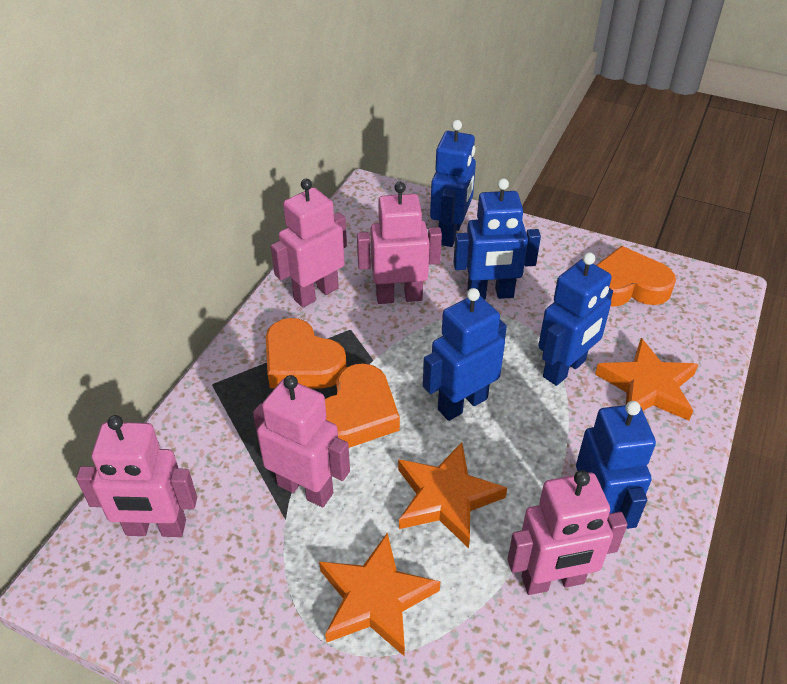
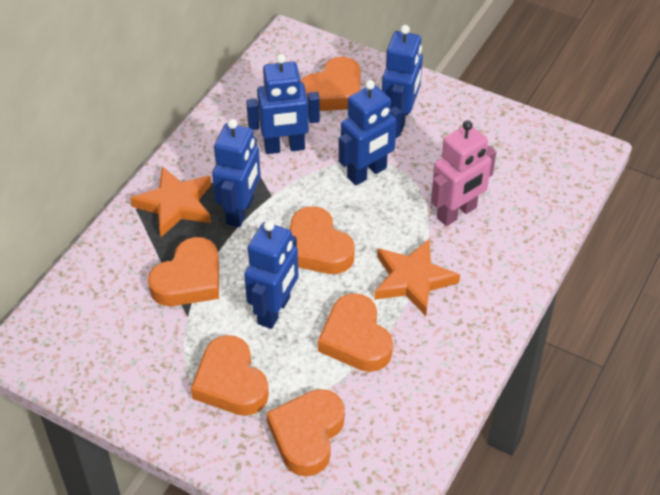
orange heart: 3 -> 6
orange star: 3 -> 2
pink robot: 5 -> 1

